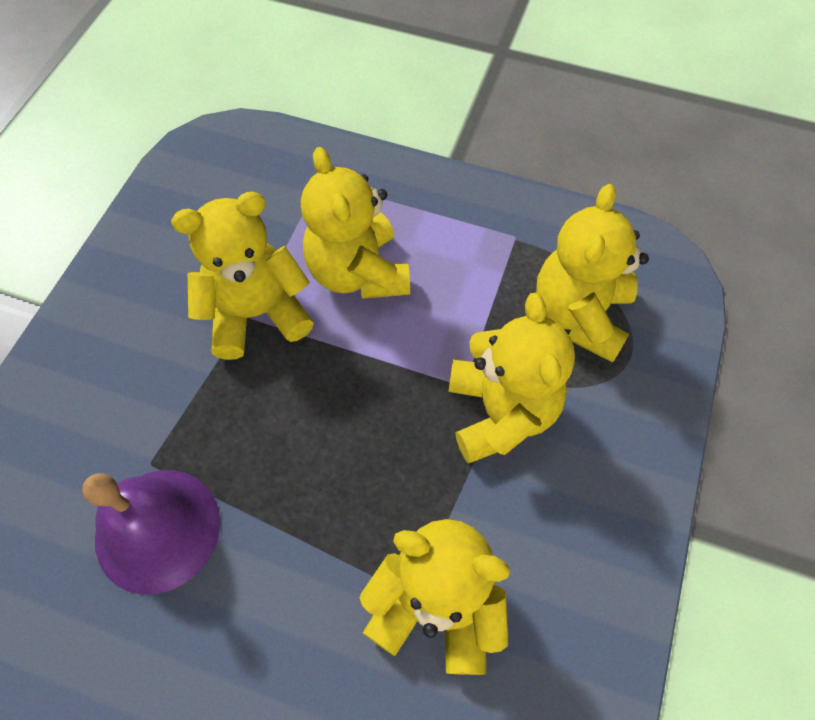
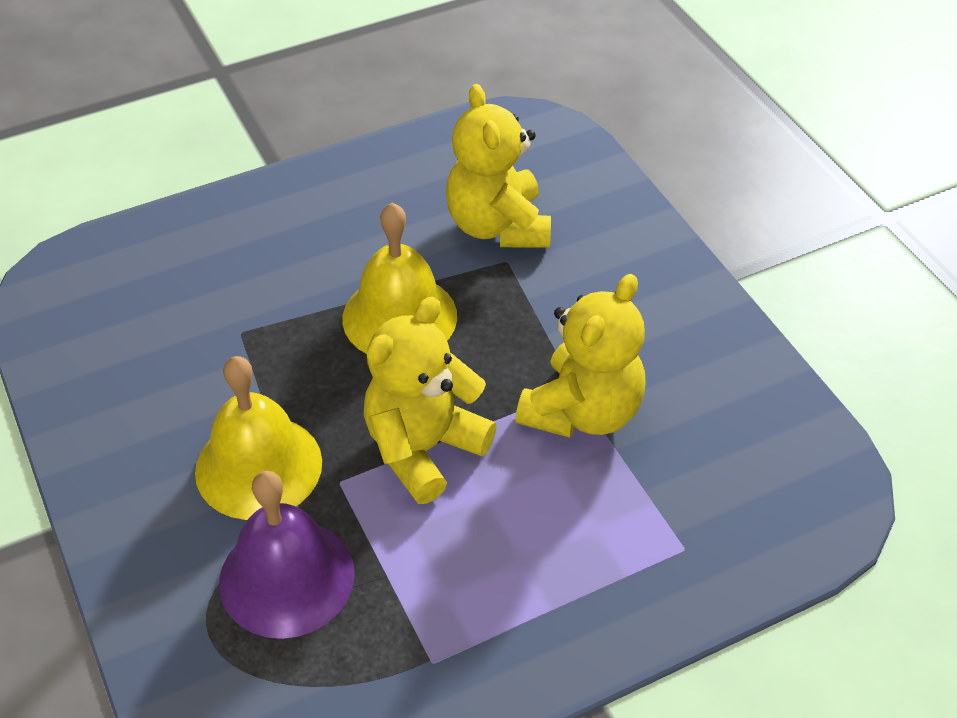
yellow bell: 0 -> 2
yellow teddy bear: 5 -> 3

